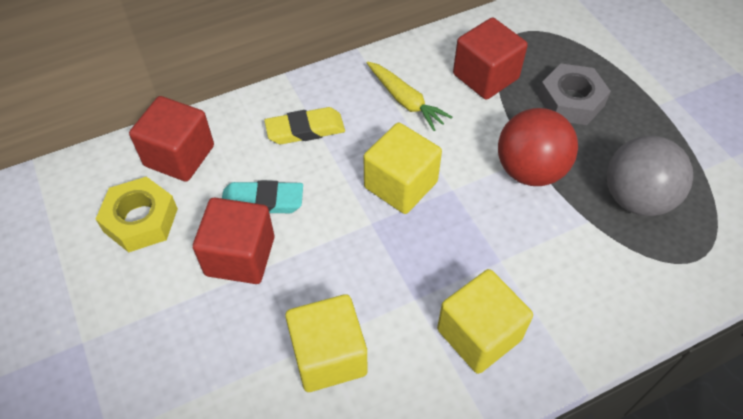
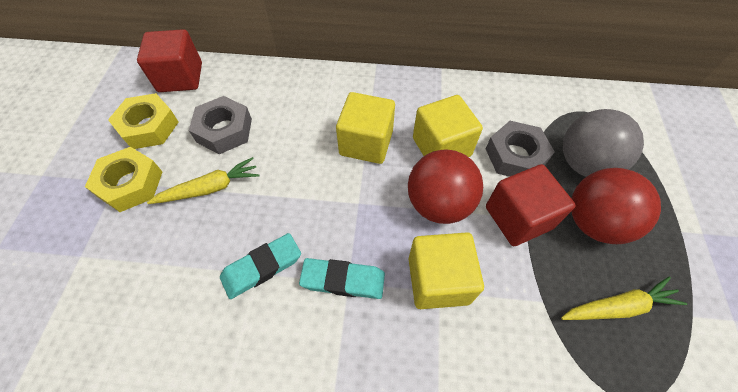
grey nut: 1 -> 2
red ball: 1 -> 2
red cube: 3 -> 2
turquoise eraser: 1 -> 2
yellow carrot: 1 -> 2
yellow eraser: 1 -> 0
yellow nut: 1 -> 2

